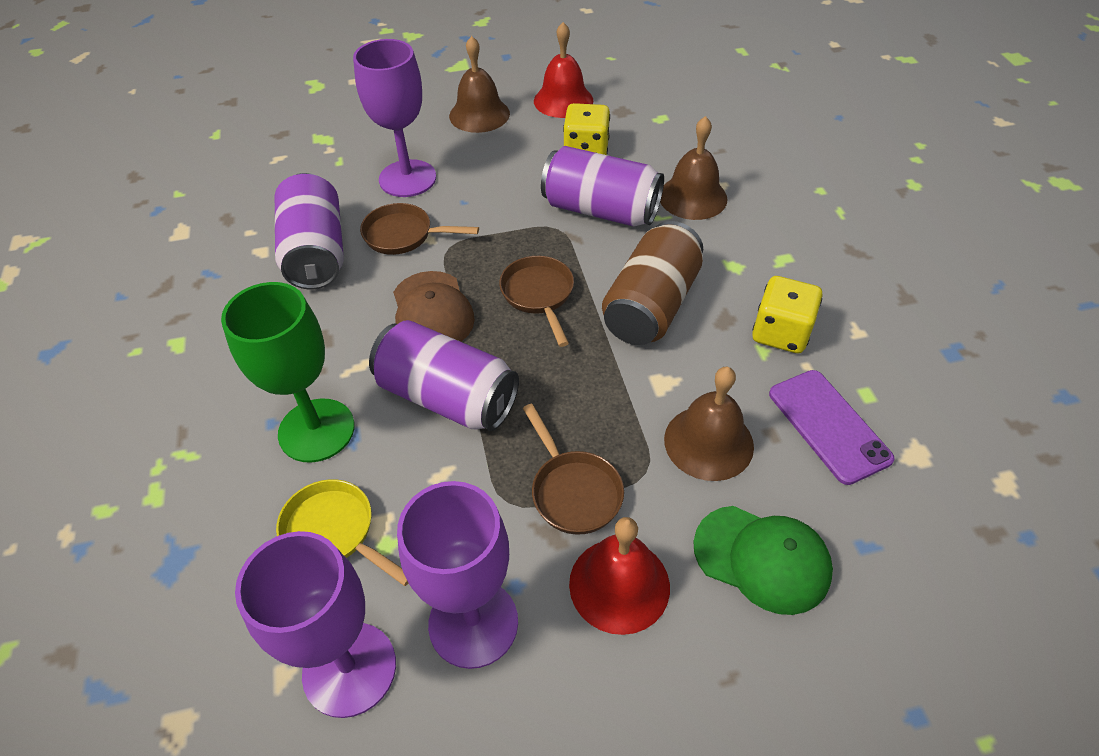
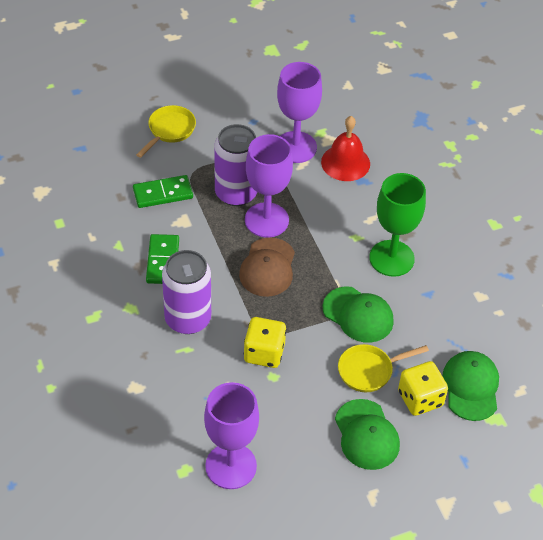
brown bell: 3 -> 0
brown can: 1 -> 0
brown pan: 3 -> 0
green cap: 1 -> 3
green domino: 0 -> 2
purple can: 3 -> 2
purple phone: 1 -> 0
red bell: 2 -> 1
yellow pan: 1 -> 2

